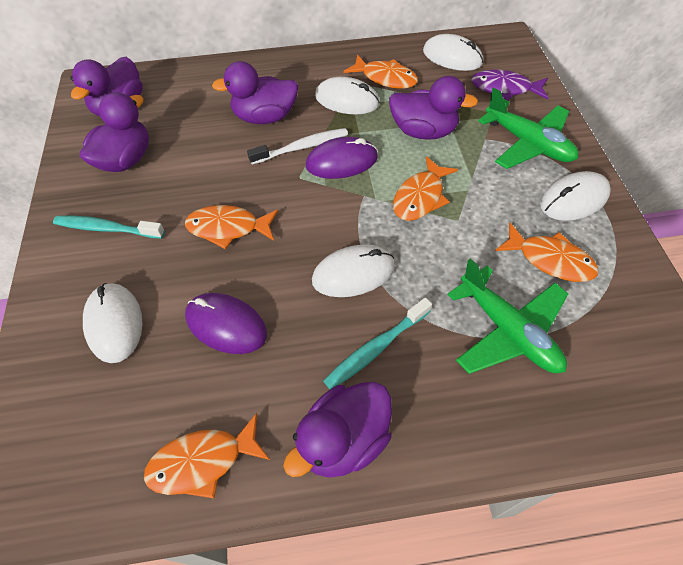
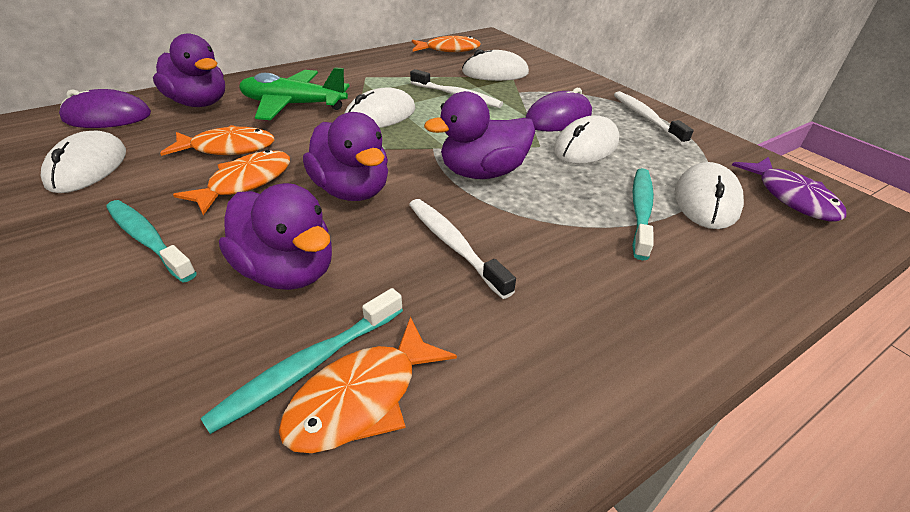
green plane: 2 -> 1
orange fish: 5 -> 4
purple duck: 5 -> 4
turquoise toothbrush: 2 -> 3
white toothbrush: 1 -> 3

